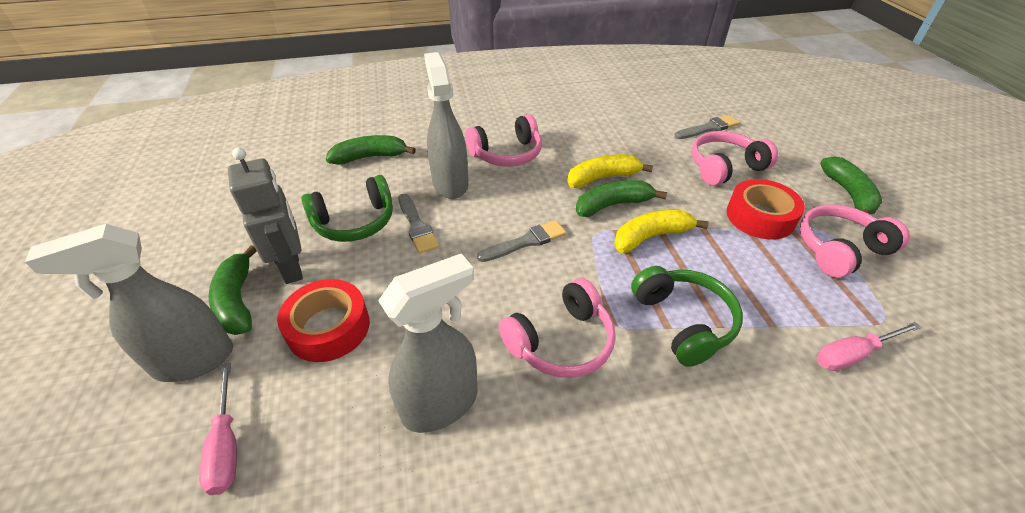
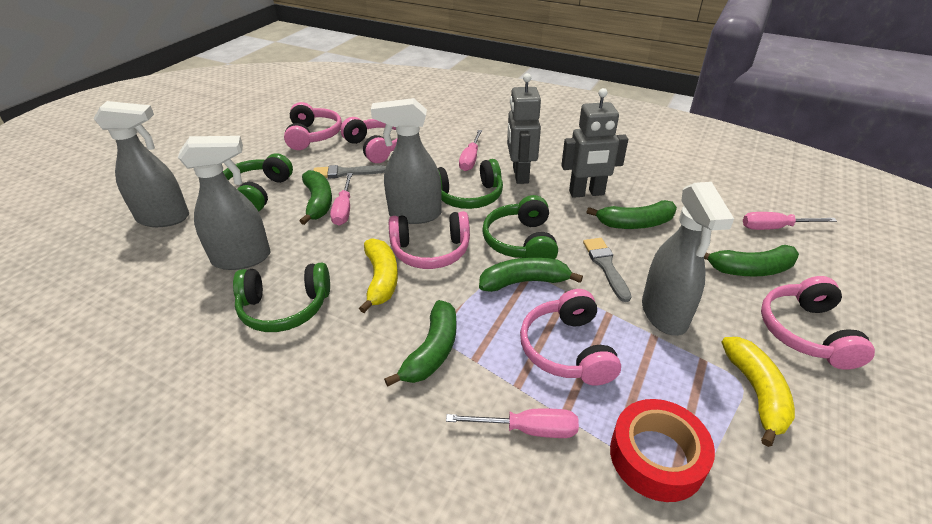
green banana: 4 -> 5
green headphones: 2 -> 4
grey brush: 3 -> 2
grey robot: 1 -> 2
grey spray bottle: 3 -> 4
pink headphones: 4 -> 5
pink screwdriver: 2 -> 4
red tape: 2 -> 1

